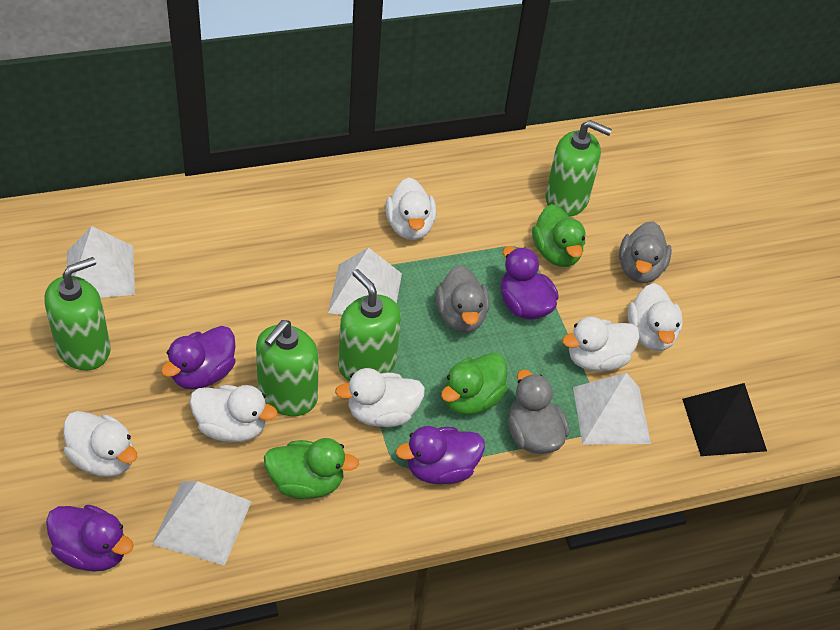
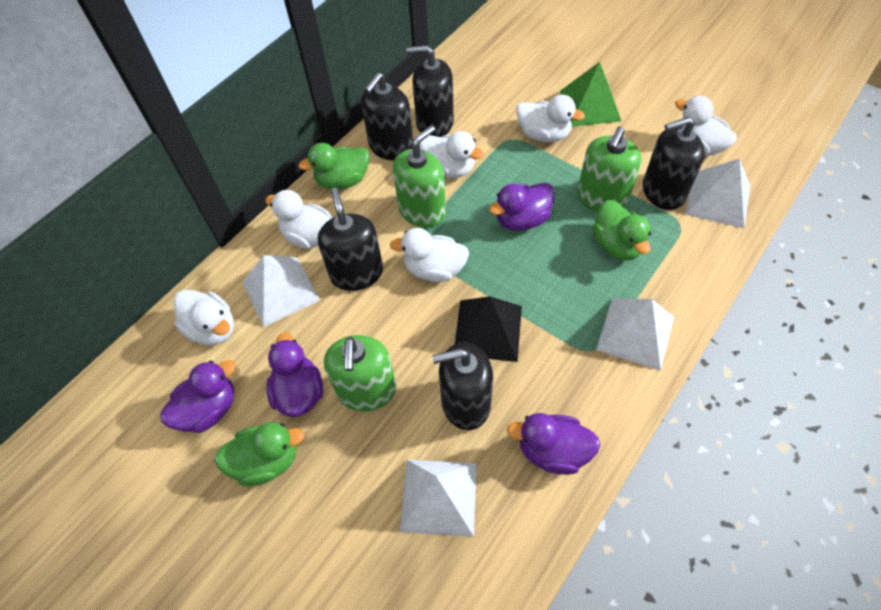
black soap dispenser: 0 -> 5
green pyramid: 0 -> 1
green soap dispenser: 4 -> 3
grey duck: 3 -> 0

